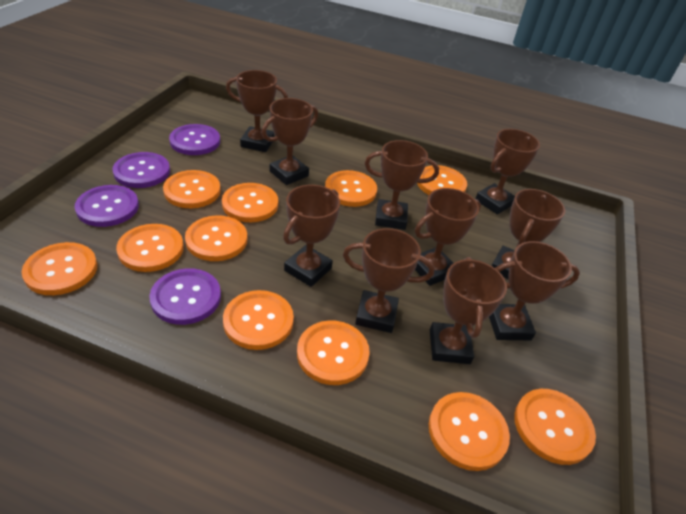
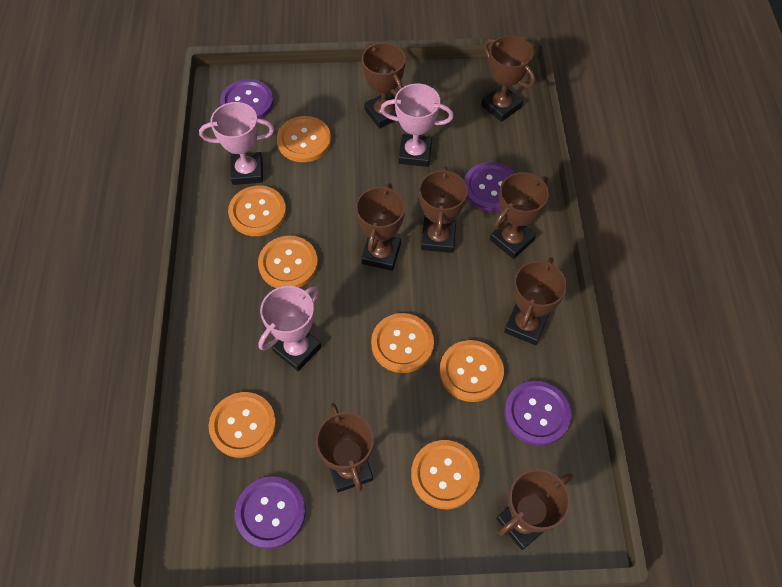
brown trophy: 10 -> 8
orange button: 11 -> 7
pink trophy: 0 -> 3

